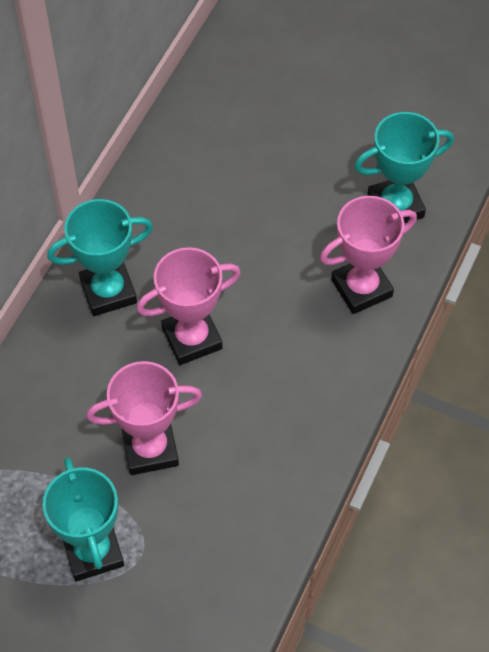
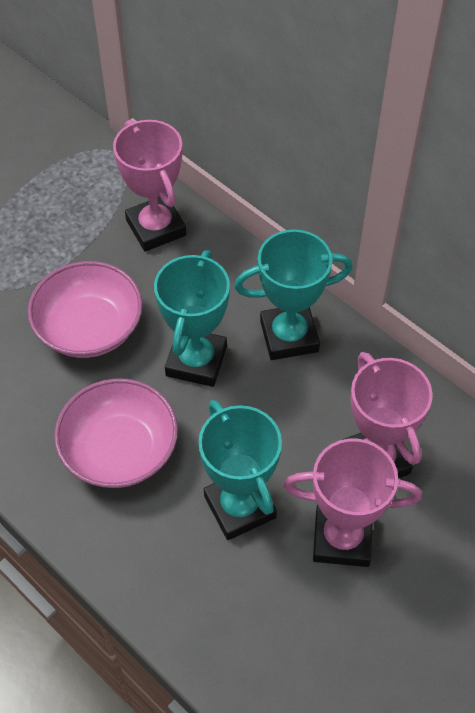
pink bowl: 0 -> 2

